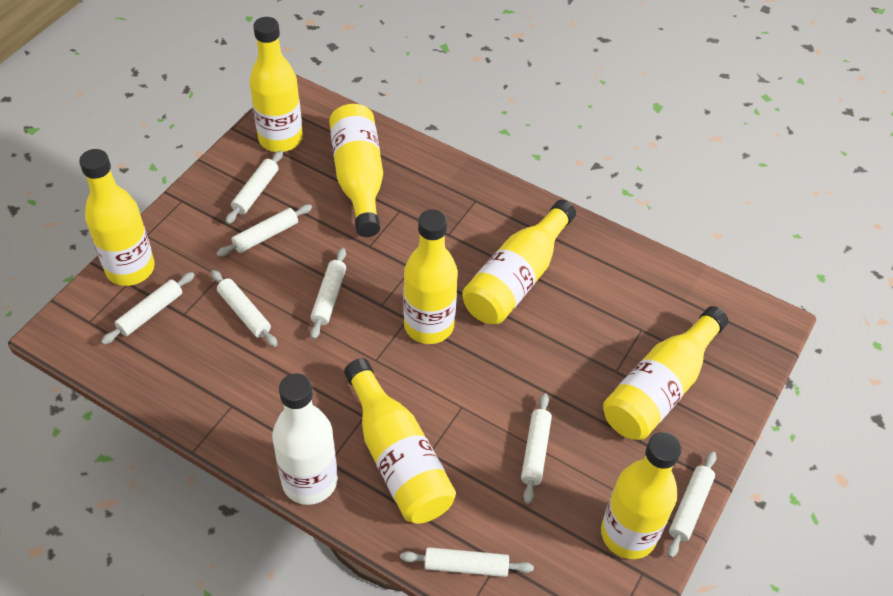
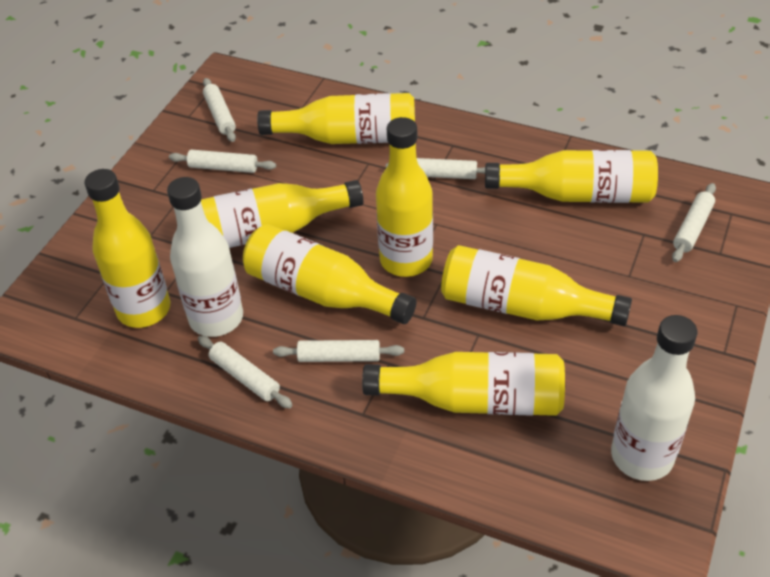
white bottle: 1 -> 2
white rolling pin: 8 -> 6

